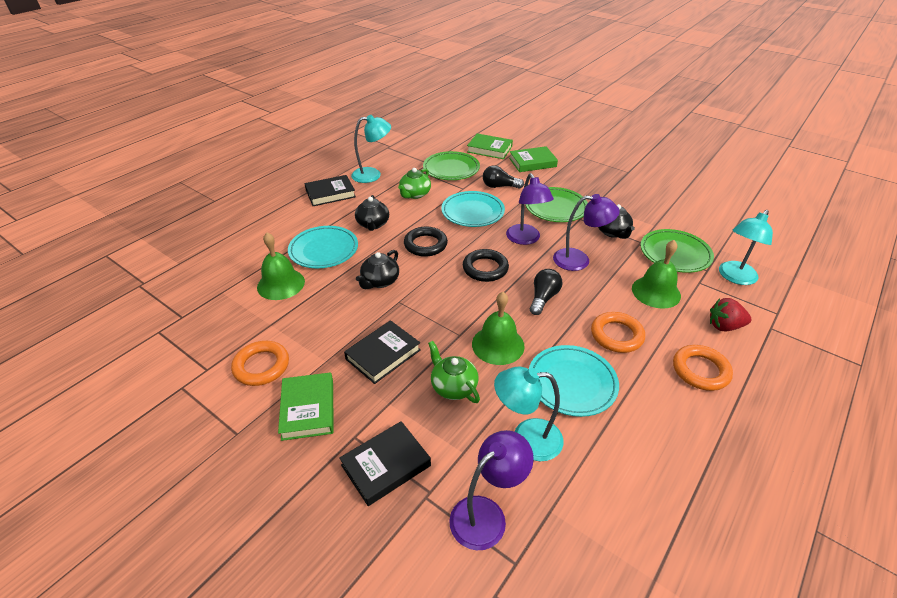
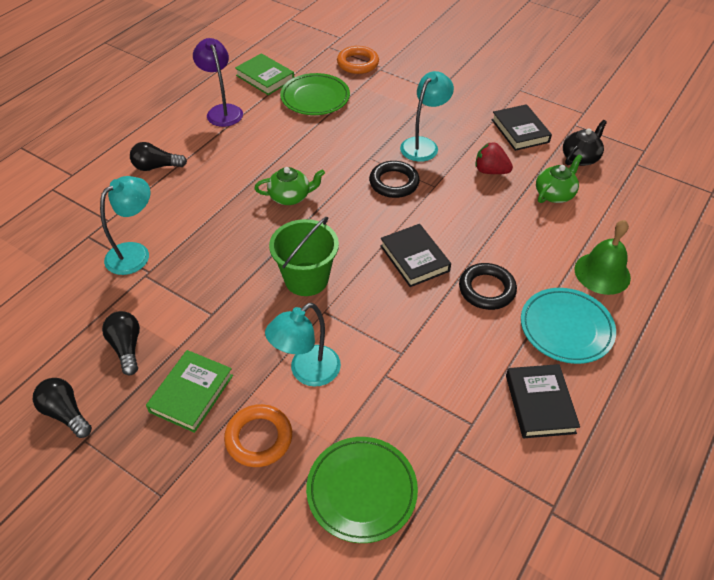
black light bulb: 2 -> 3
black teapot: 3 -> 1
green bell: 3 -> 1
green book: 3 -> 2
green bucket: 0 -> 1
green plate: 3 -> 2
orange ring: 3 -> 2
purple lamp: 3 -> 1
turquoise plate: 3 -> 1

